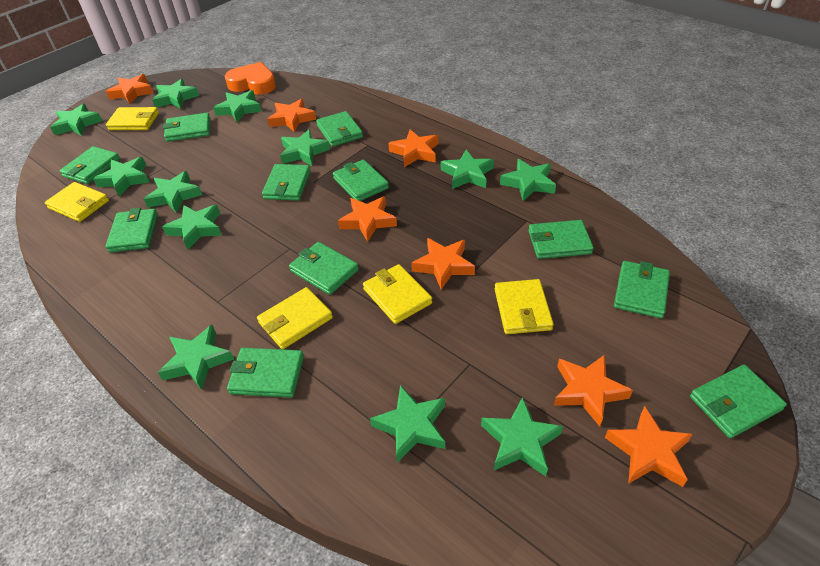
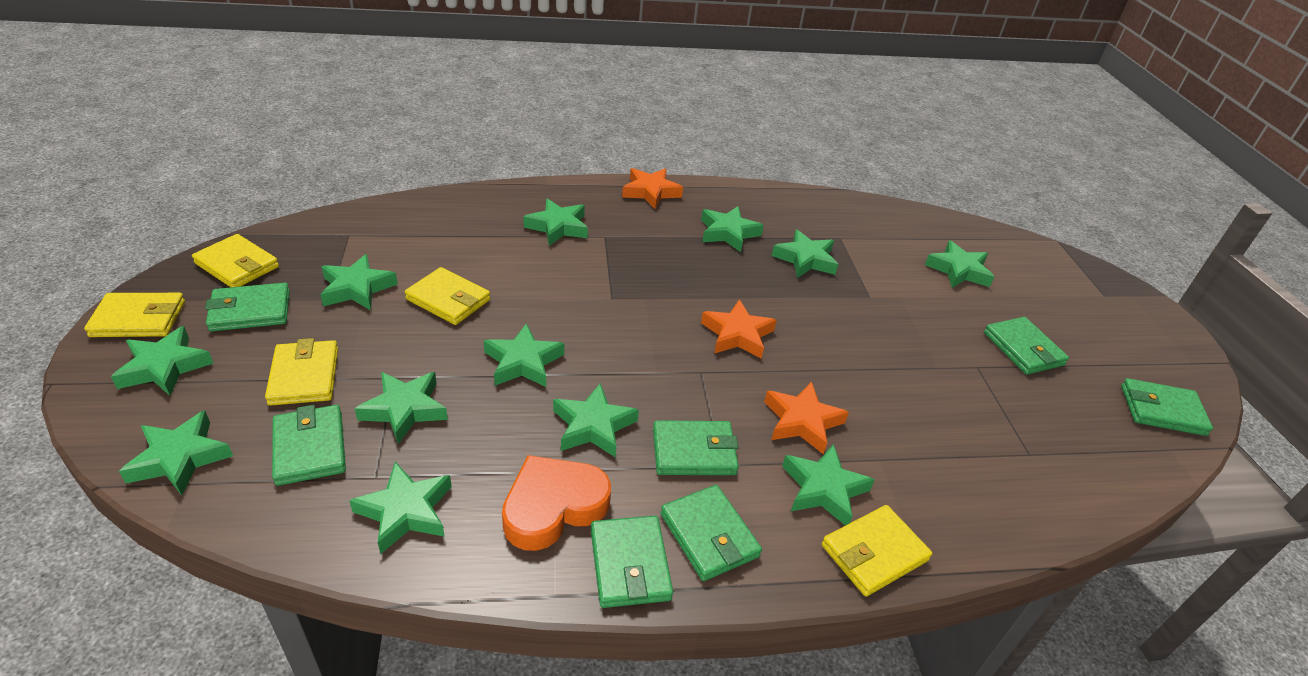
green wallet: 11 -> 7
orange star: 7 -> 3

